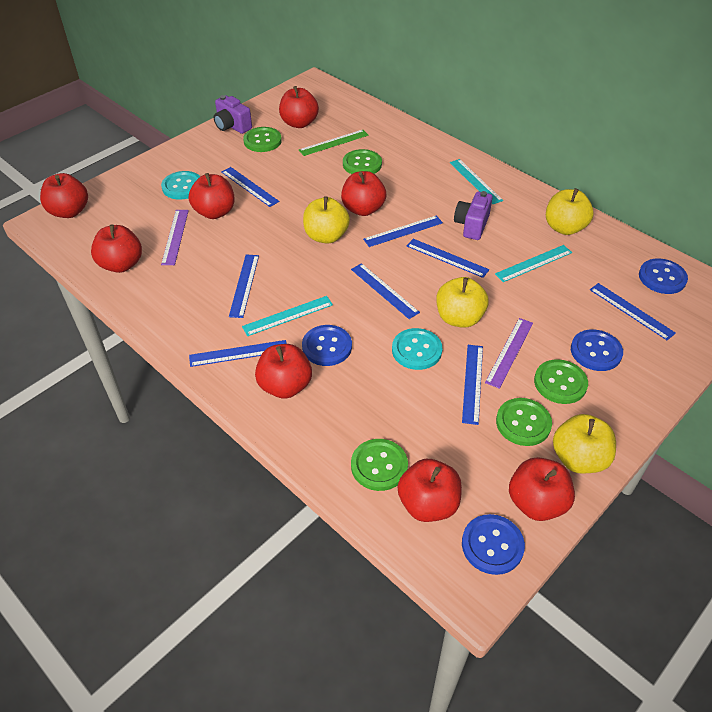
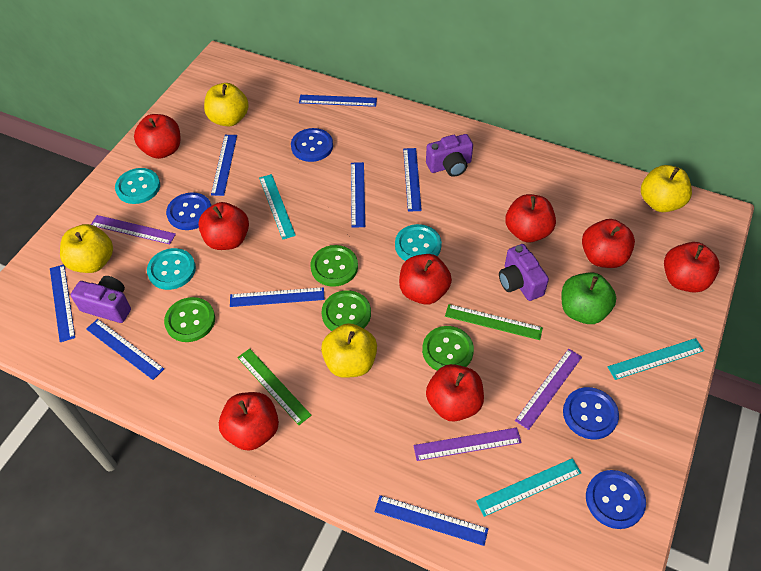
green apple: 0 -> 1
green button: 5 -> 4
green ruler: 1 -> 2
purple camera: 2 -> 3
purple ruler: 2 -> 3
turquoise button: 2 -> 3

